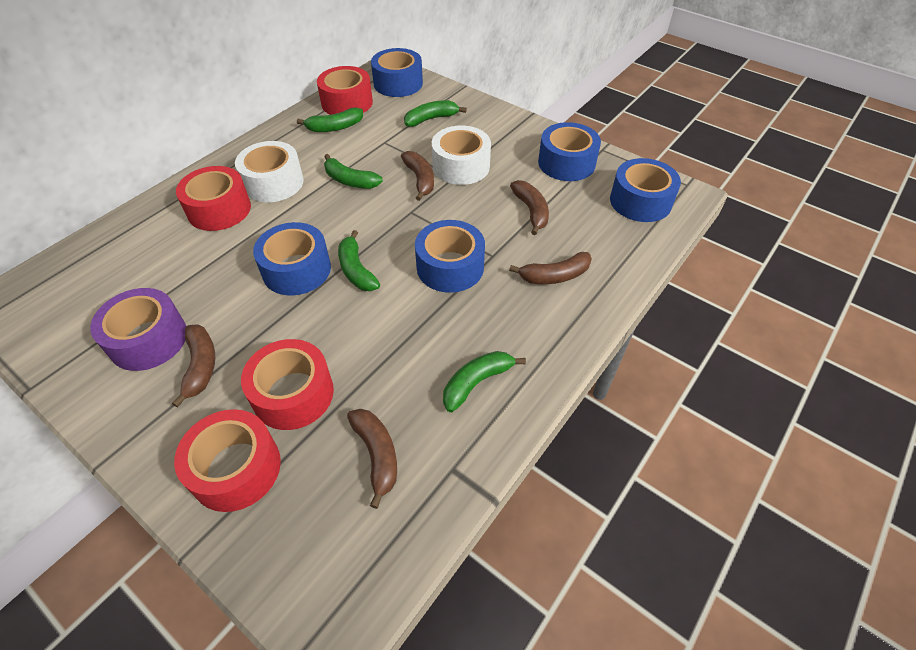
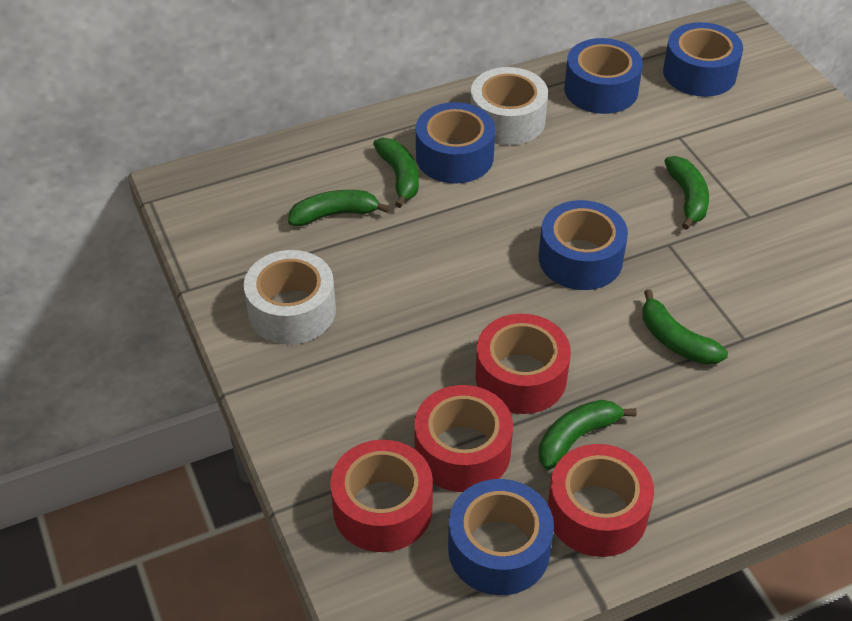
brown banana: 5 -> 0
purple tape: 1 -> 0

